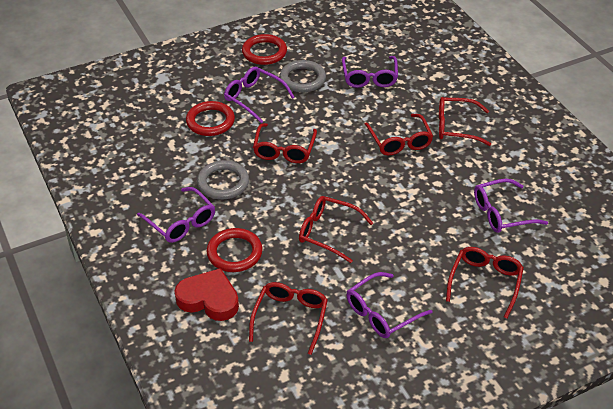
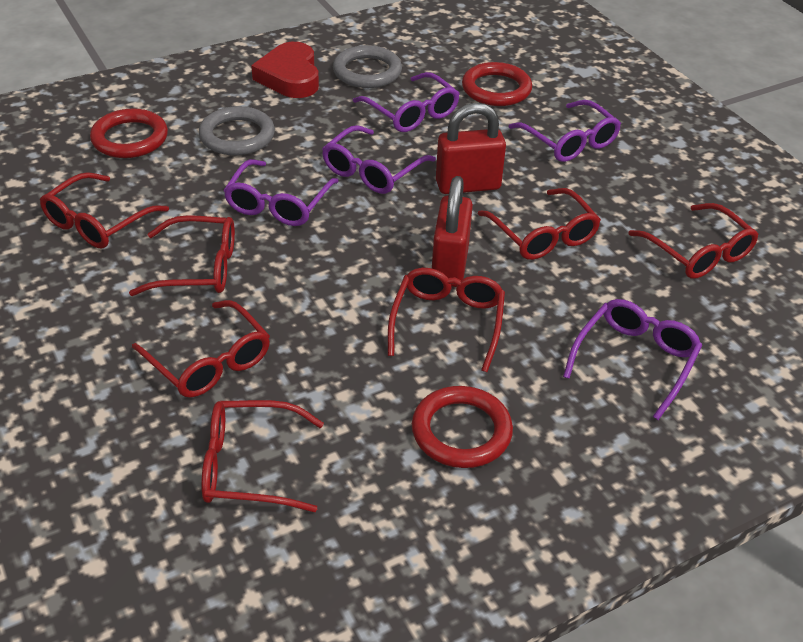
red glasses: 6 -> 7
red padlock: 0 -> 2

